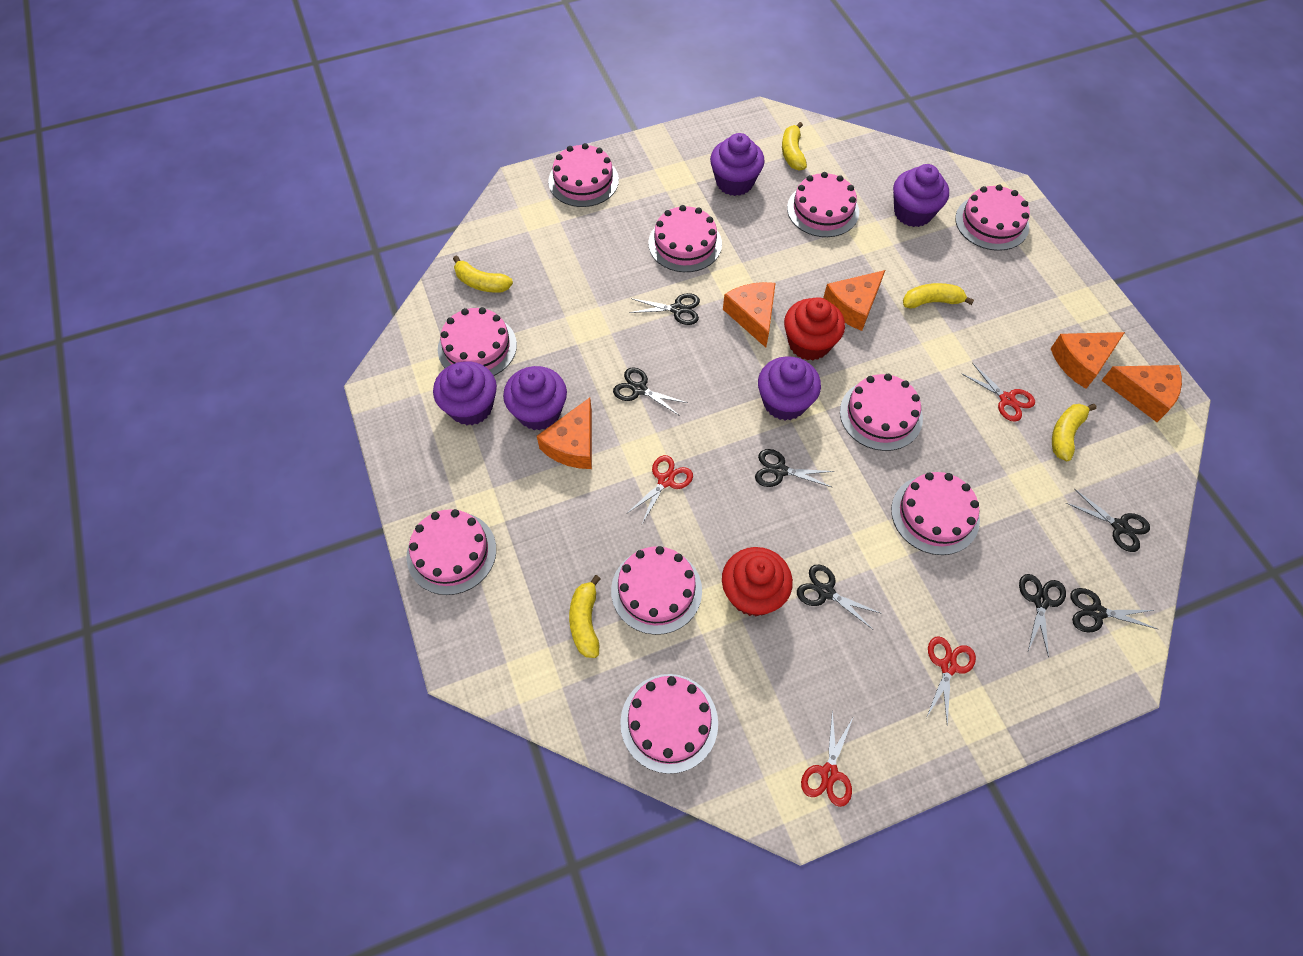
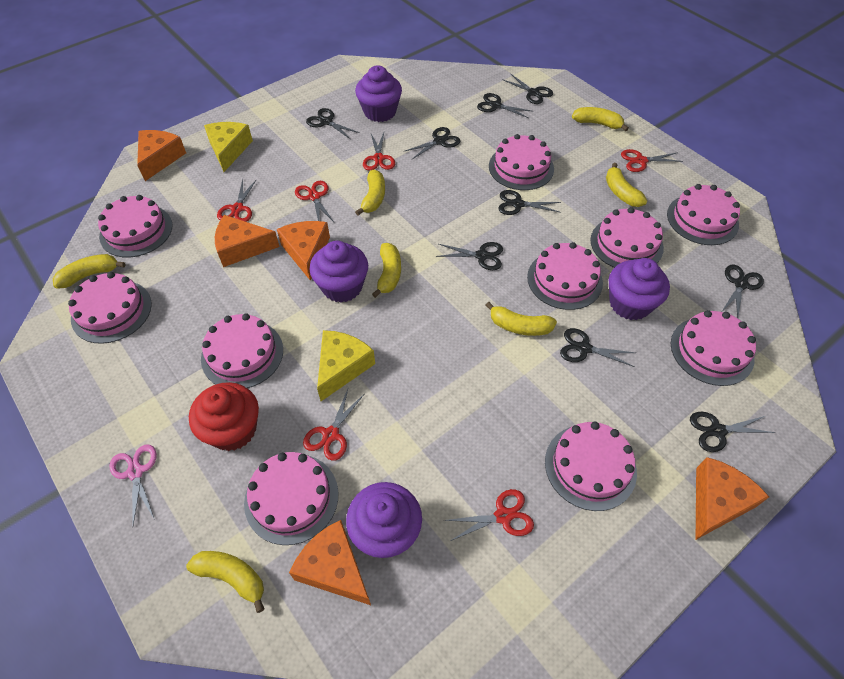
black scissors: 7 -> 9
pink scissors: 0 -> 1
purple cupcake: 5 -> 4
red cupcake: 2 -> 1
red scissors: 4 -> 6
yellow banana: 5 -> 7
yellow cheese: 0 -> 2

